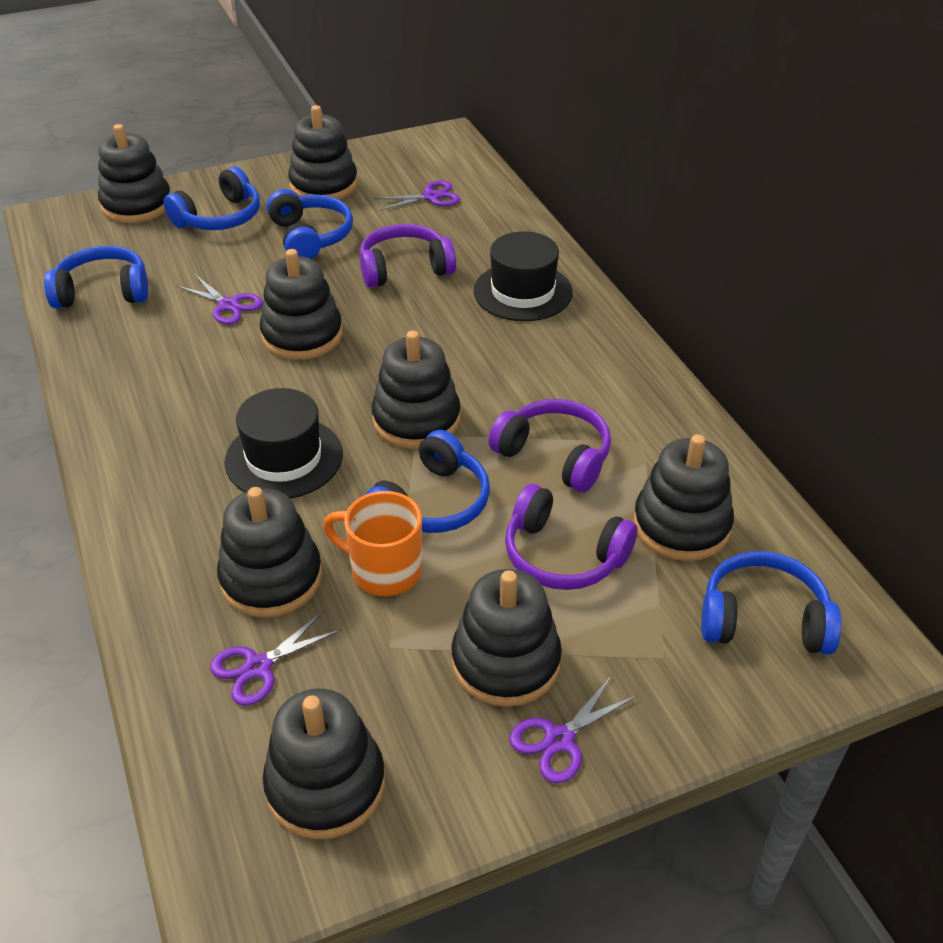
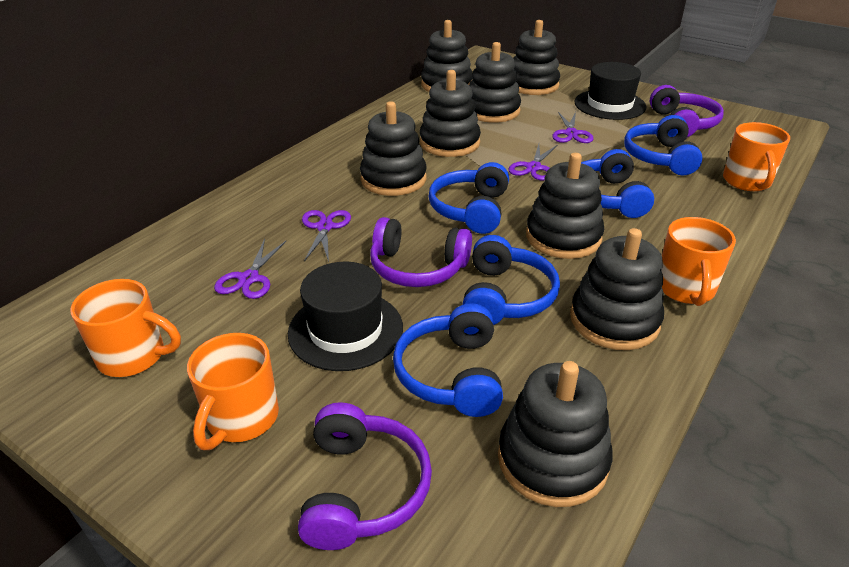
orange mug: 1 -> 4

